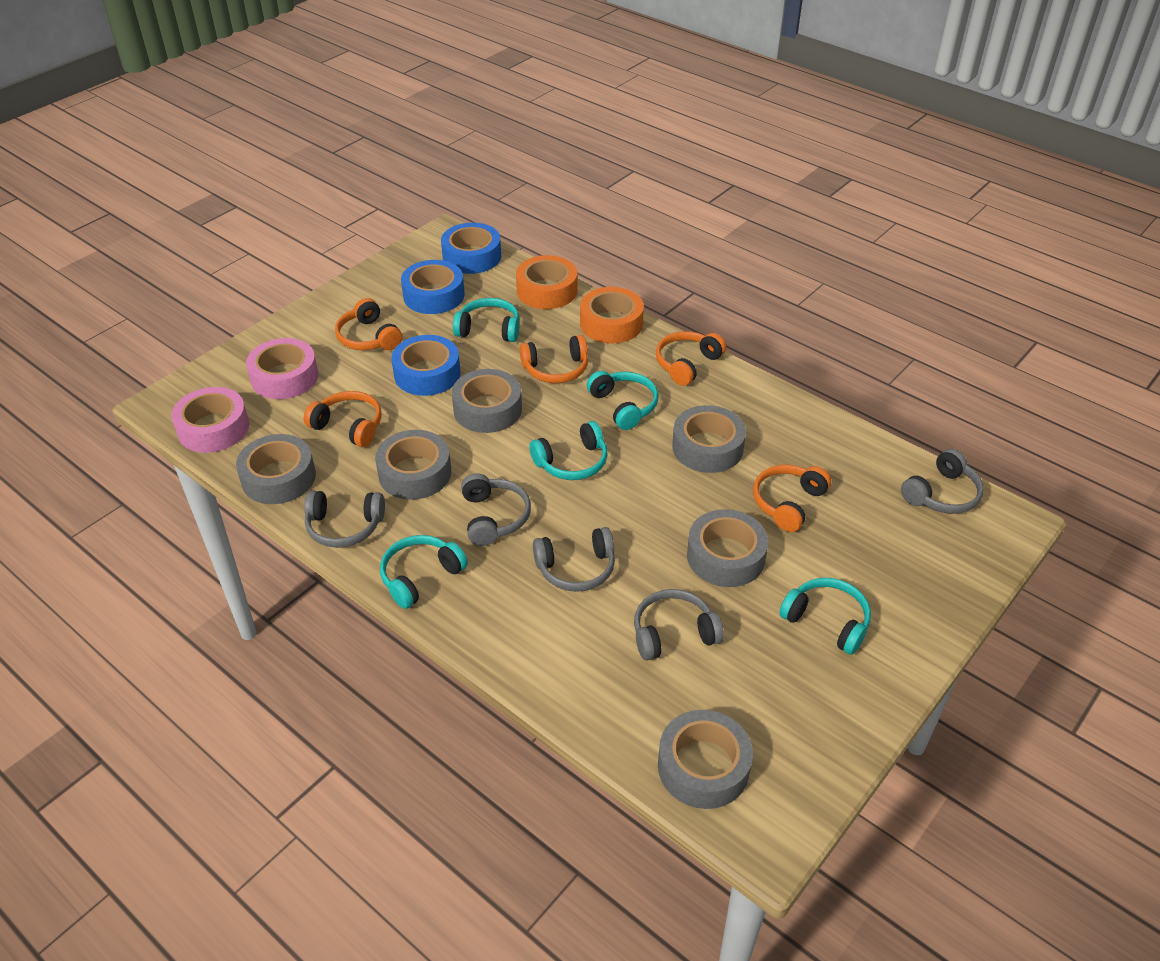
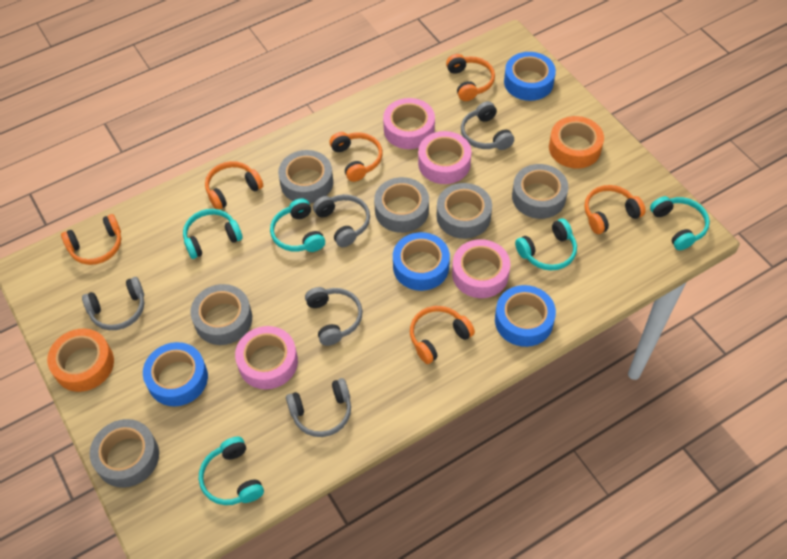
blue tape: 3 -> 4
orange headphones: 5 -> 6
pink tape: 2 -> 4

